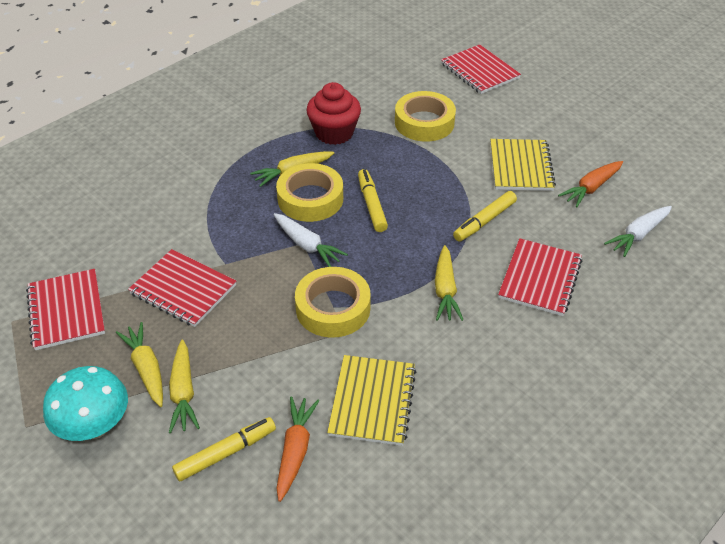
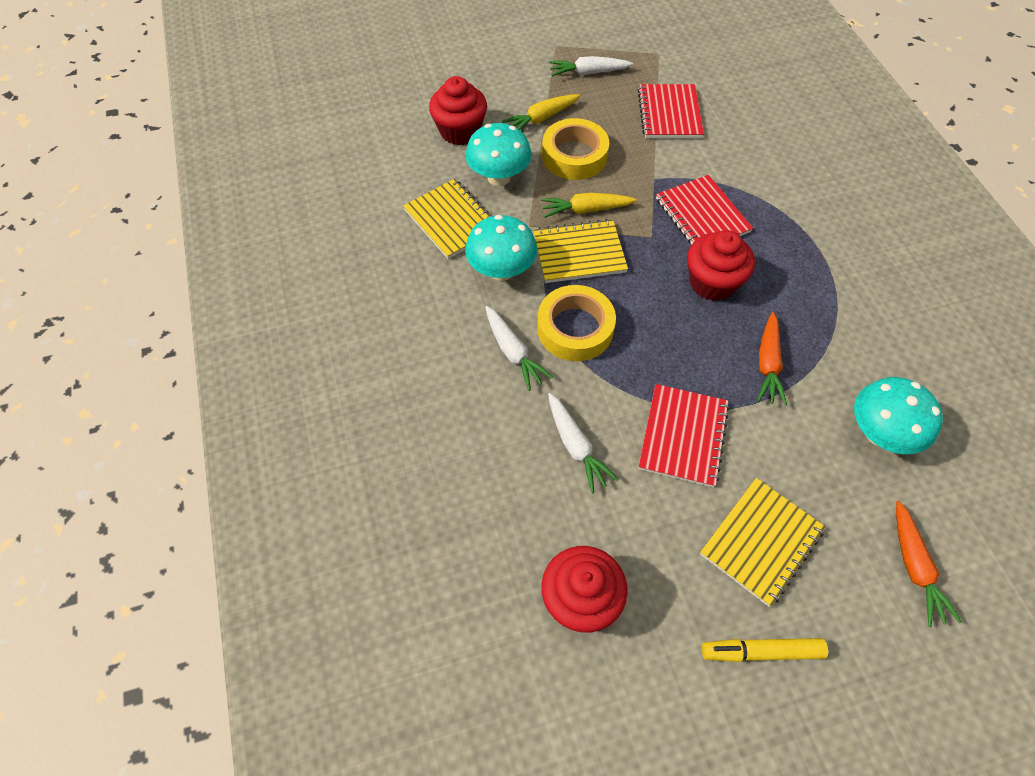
red cupcake: 1 -> 3
red notebook: 4 -> 3
turquoise mushroom: 1 -> 3
white carrot: 2 -> 3
yellow carrot: 4 -> 2
yellow marker: 3 -> 1
yellow notebook: 2 -> 3
yellow tape: 3 -> 2

